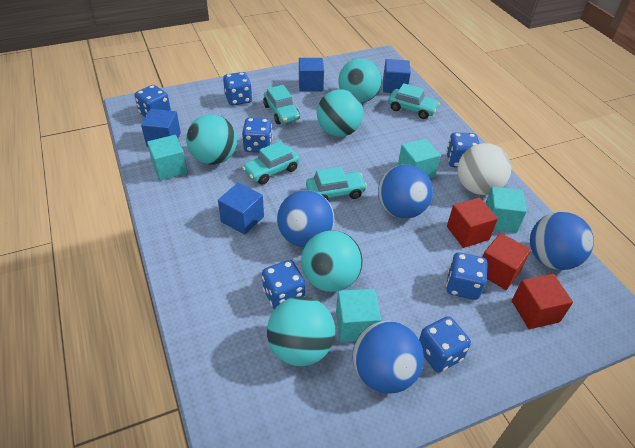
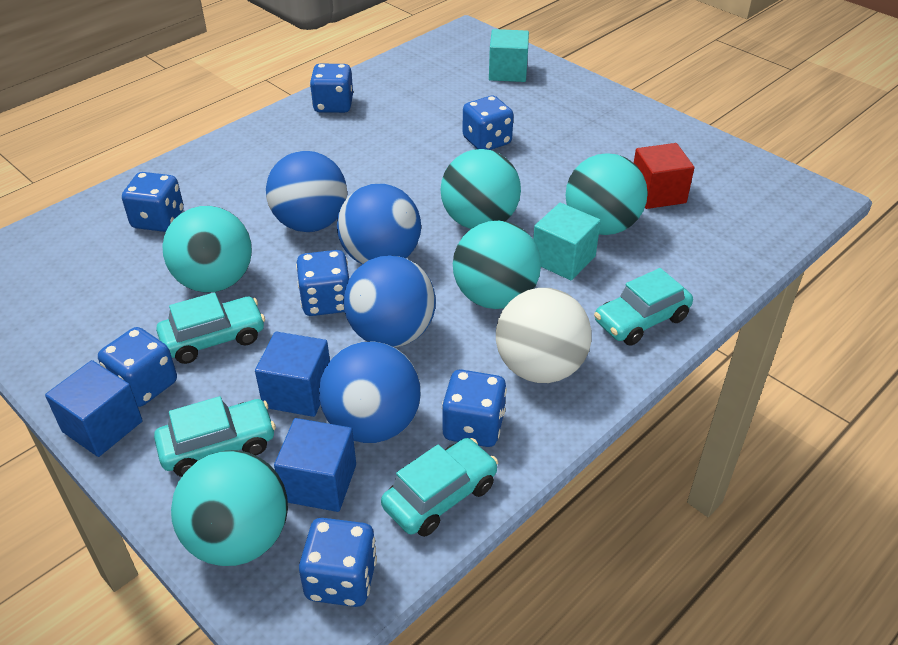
blue cube: 4 -> 3
red cube: 3 -> 1
turquoise cube: 4 -> 2

